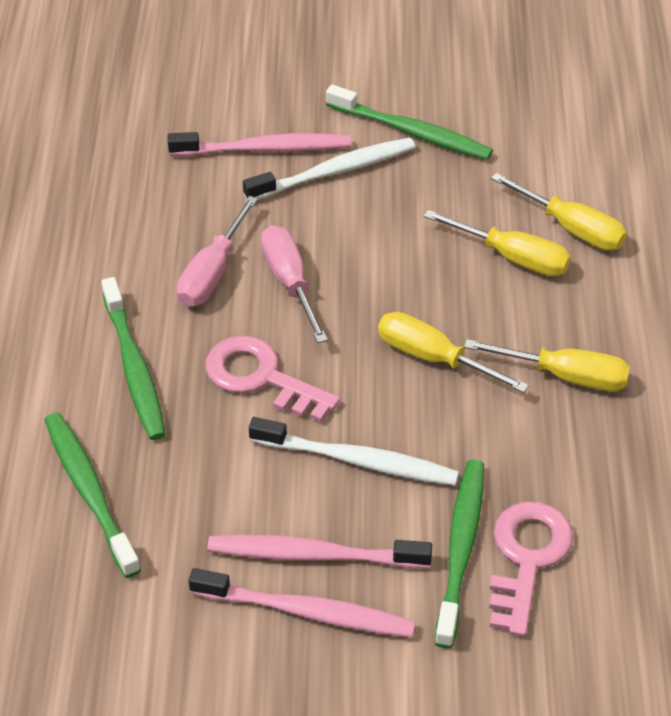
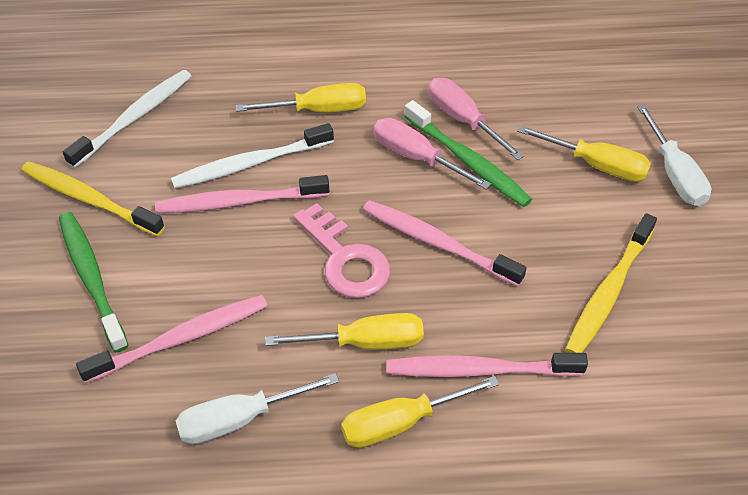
green toothbrush: 4 -> 2
pink key: 2 -> 1
pink toothbrush: 3 -> 4
white screwdriver: 0 -> 2
yellow toothbrush: 0 -> 2

